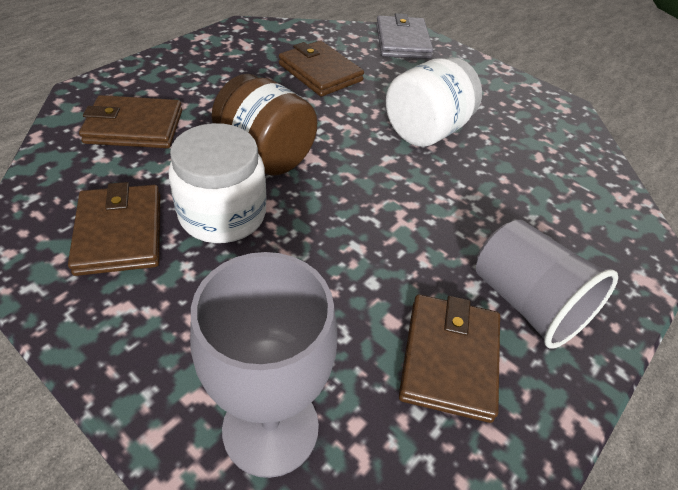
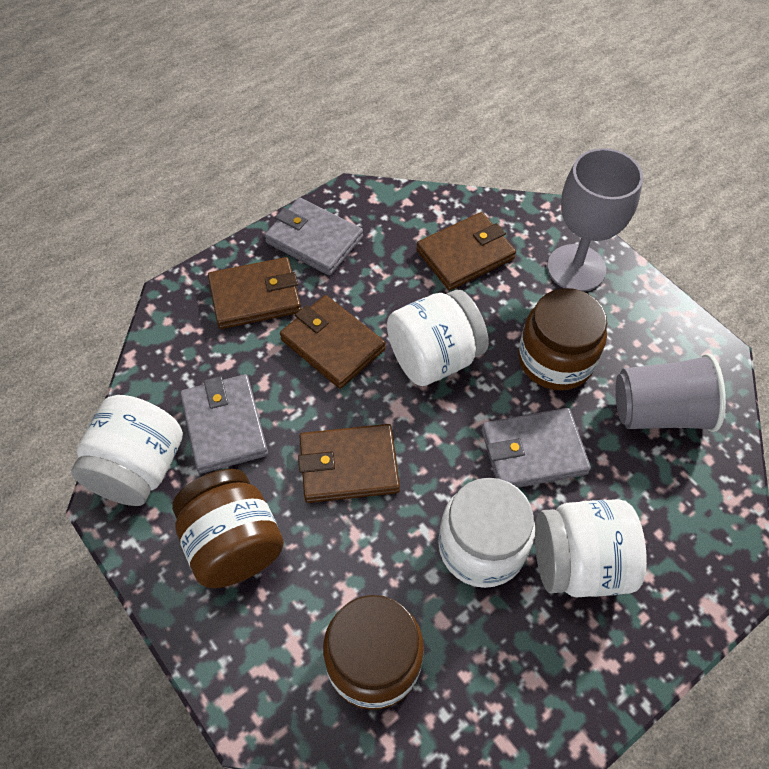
brown jar: 1 -> 3
grey wallet: 1 -> 3
white jar: 2 -> 4

